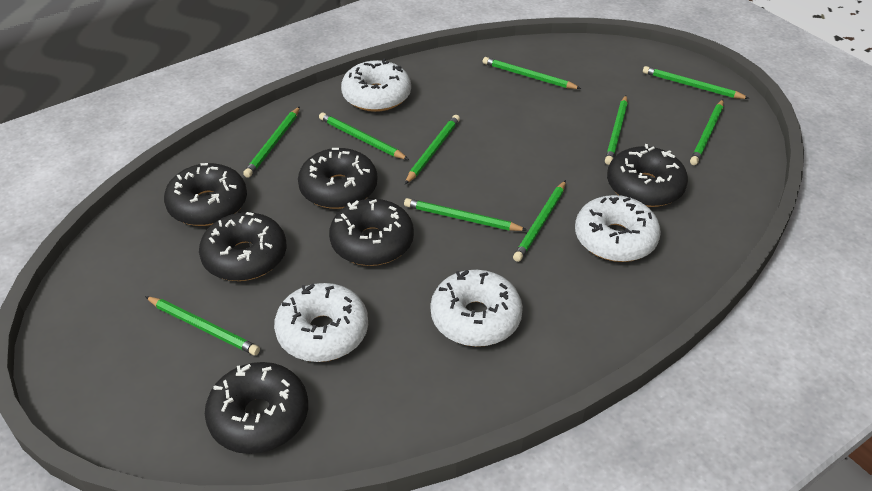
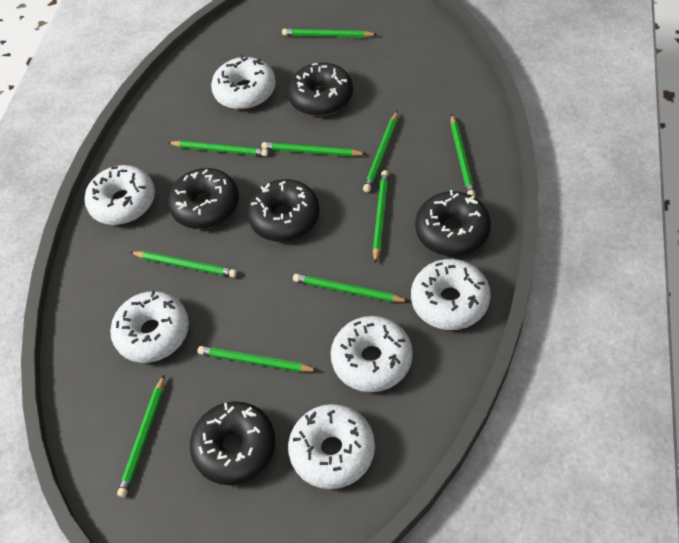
black donut: 6 -> 5
white donut: 4 -> 6

